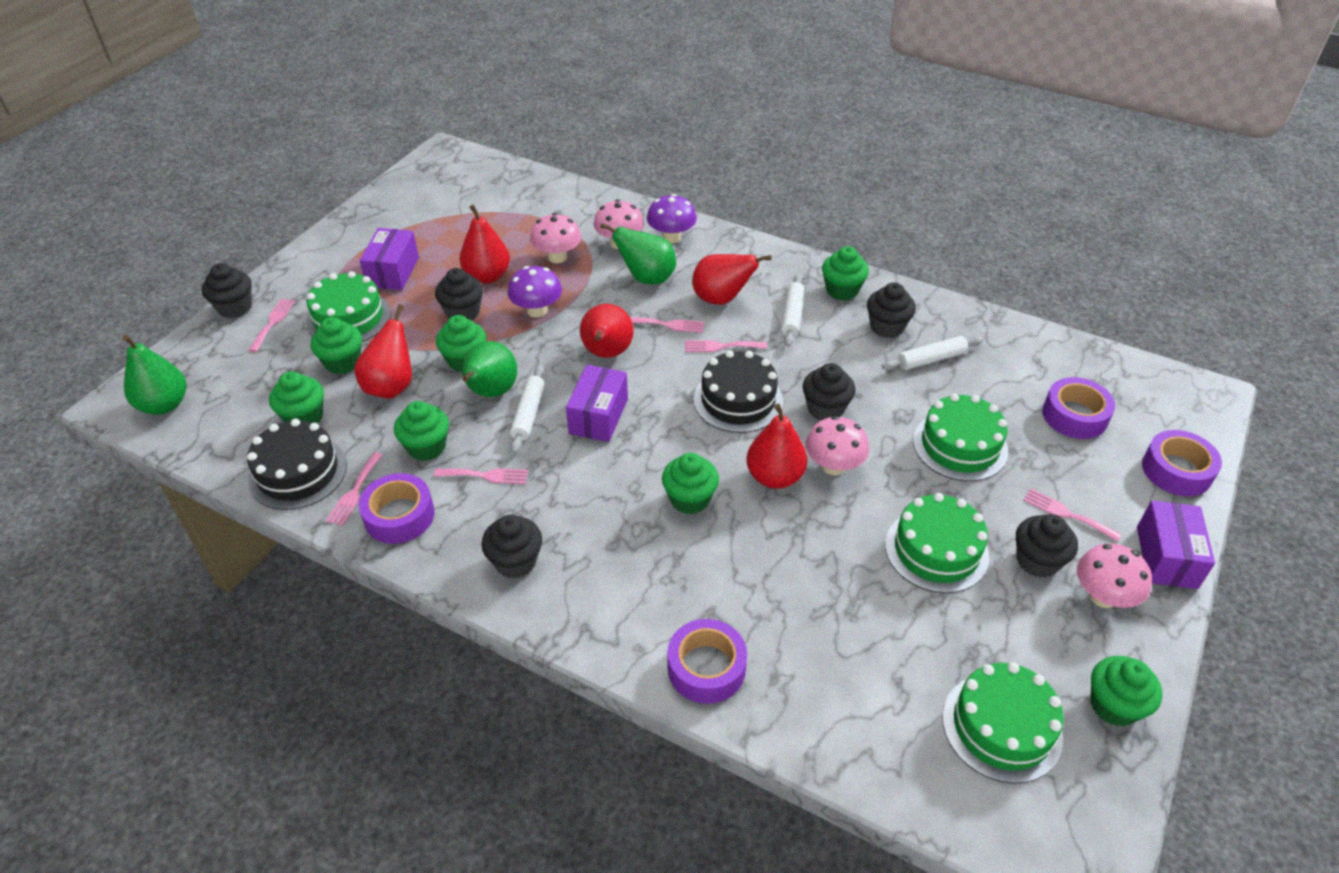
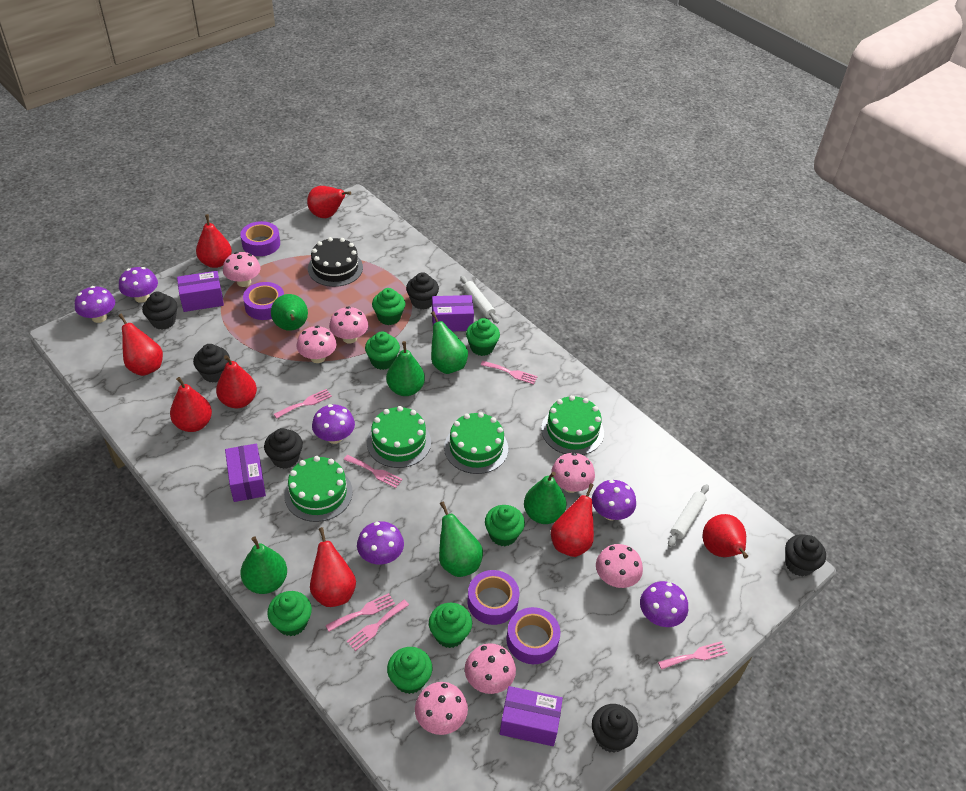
black cake: 2 -> 1
green pear: 3 -> 6
pink mushroom: 4 -> 7
purple box: 3 -> 4
purple mushroom: 2 -> 6
red pear: 5 -> 8
white rolling pin: 3 -> 2

